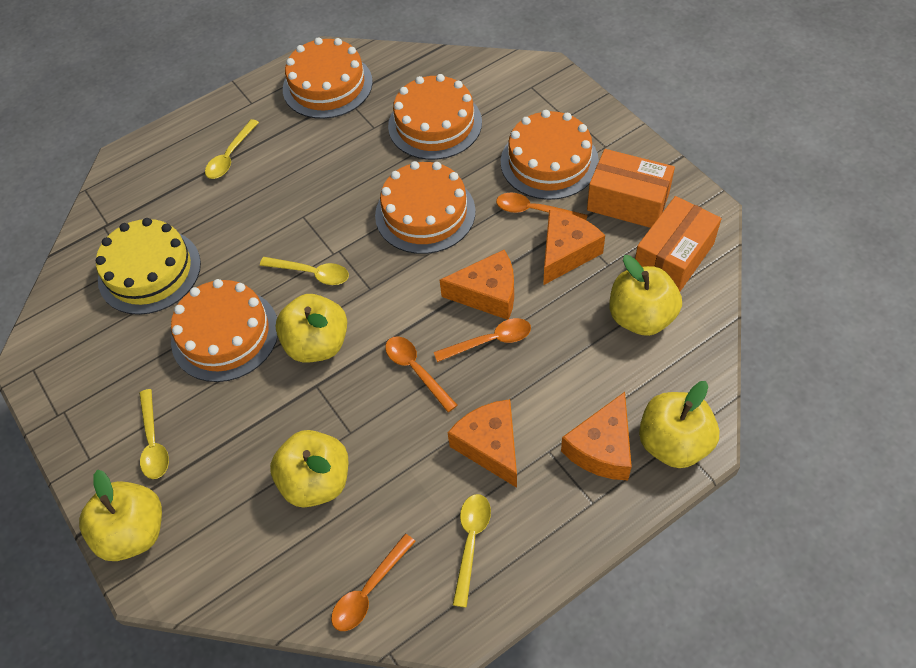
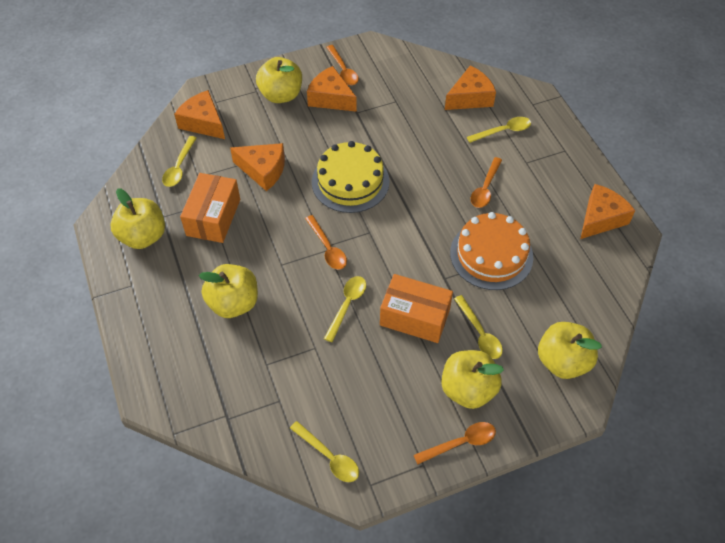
orange cake: 5 -> 1
orange cheese: 4 -> 5
yellow spoon: 4 -> 5

